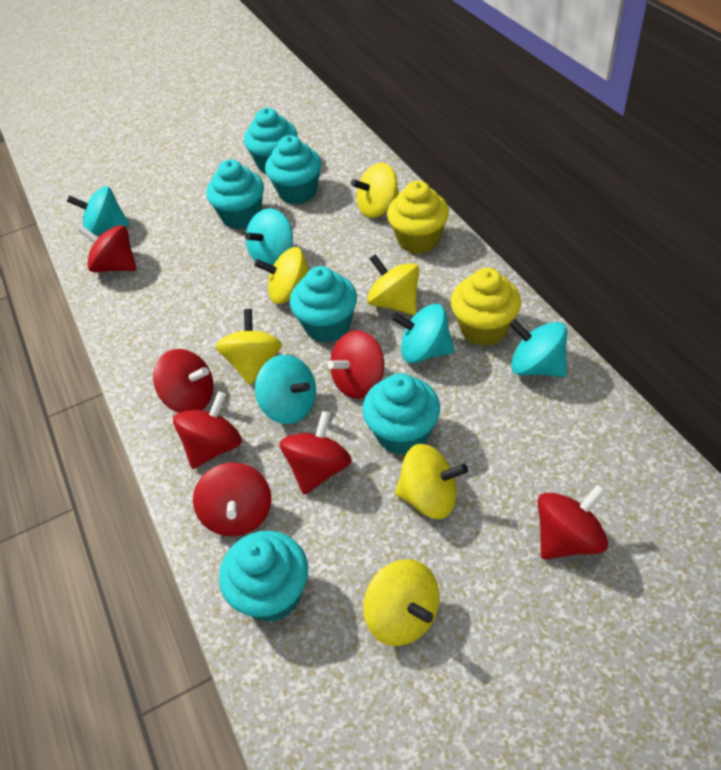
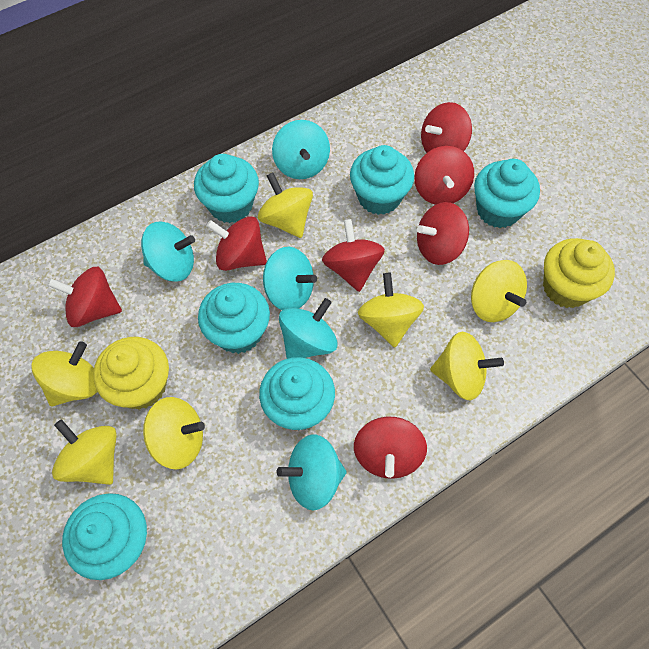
yellow spinning top: 6 -> 7

